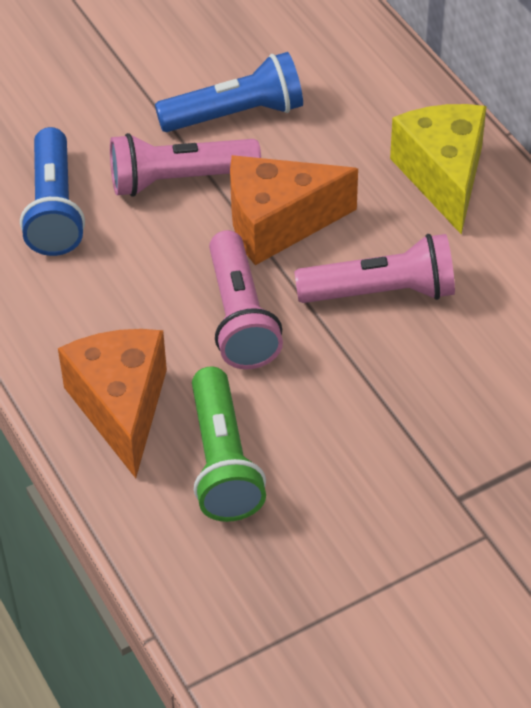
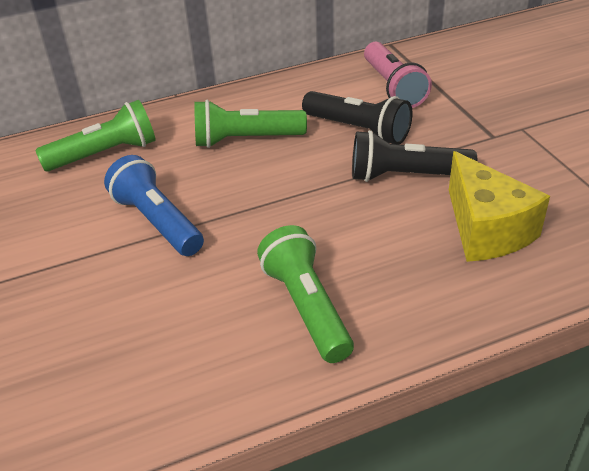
black flashlight: 0 -> 2
blue flashlight: 2 -> 1
green flashlight: 1 -> 3
orange cheese: 2 -> 0
pink flashlight: 3 -> 1

